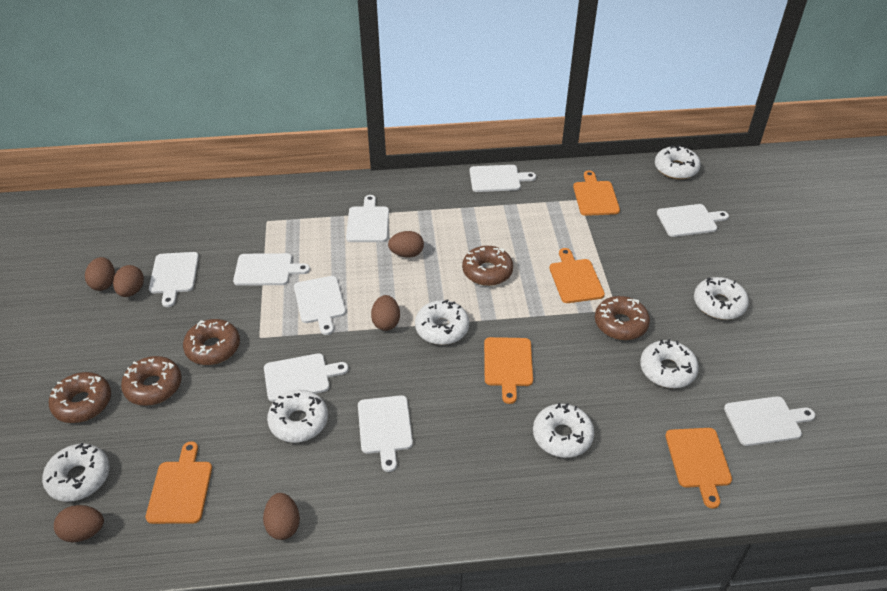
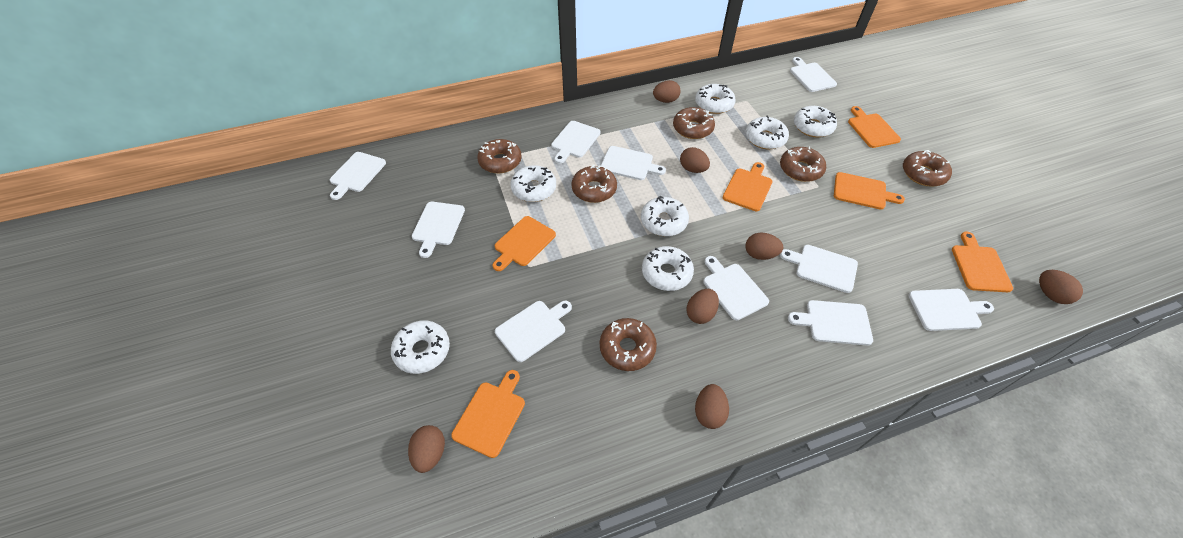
brown donut: 5 -> 6
brown egg: 6 -> 7
orange cutting board: 5 -> 6
white cutting board: 9 -> 10

